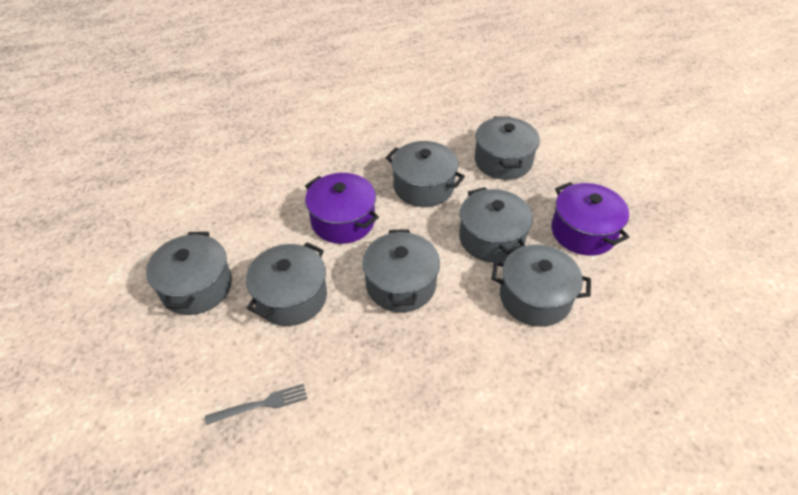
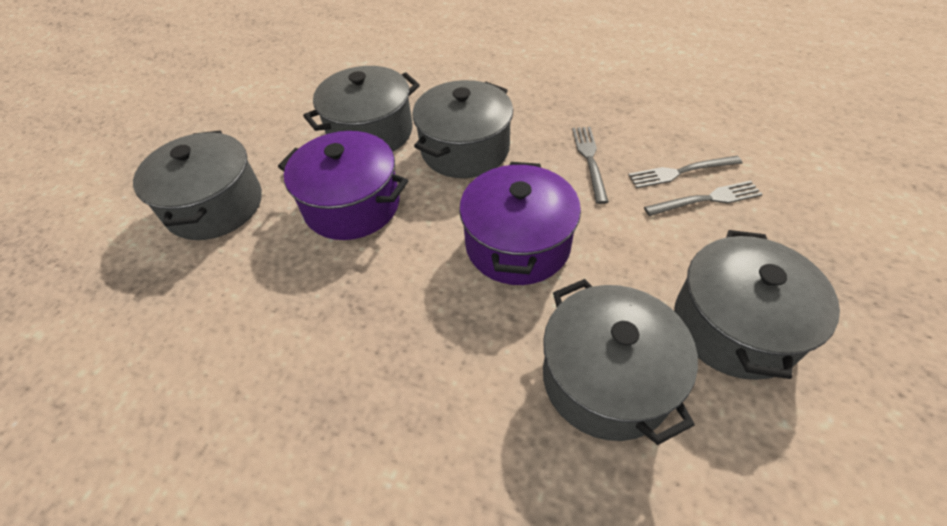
grey fork: 1 -> 3
grey pot: 7 -> 5

